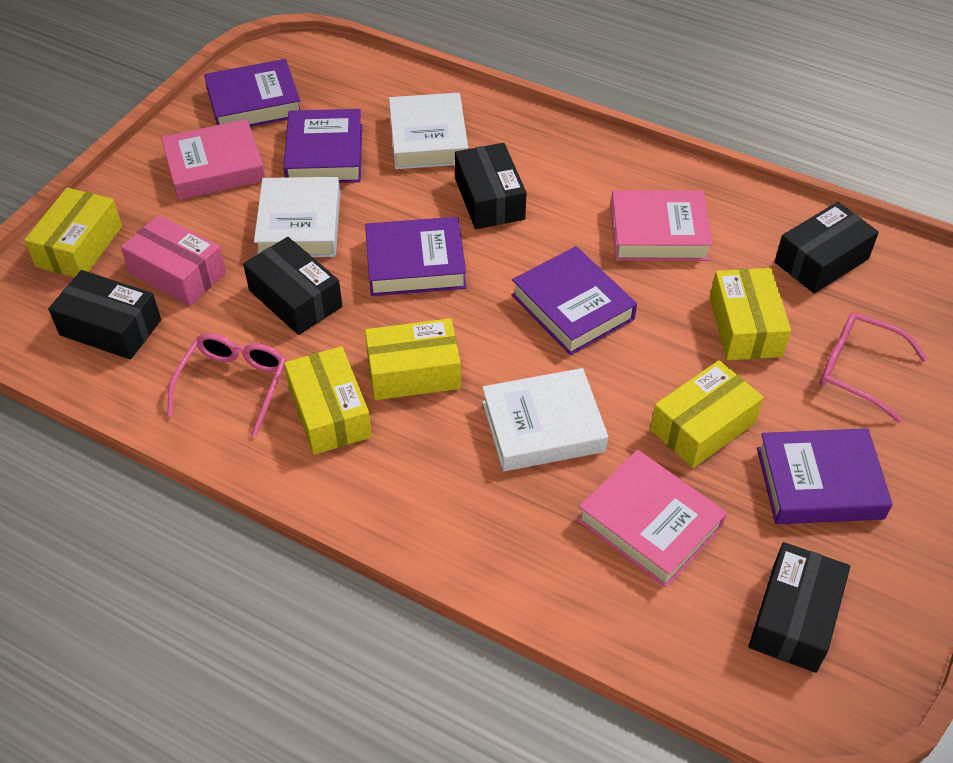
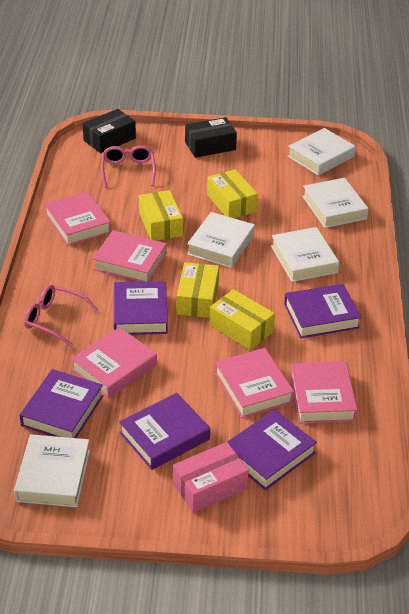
black box: 5 -> 2
pink book: 3 -> 5
white book: 3 -> 5
yellow box: 5 -> 4

